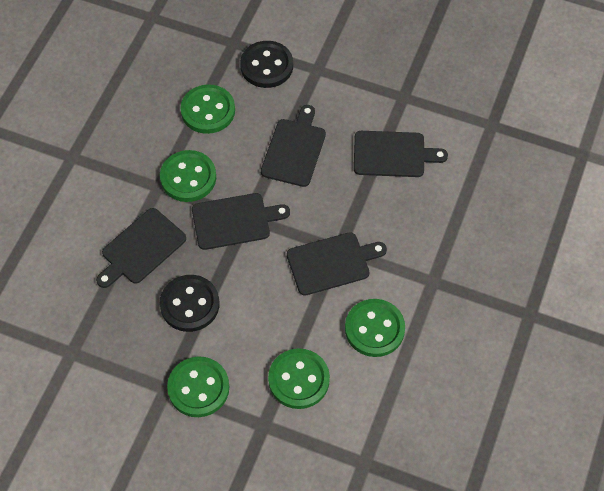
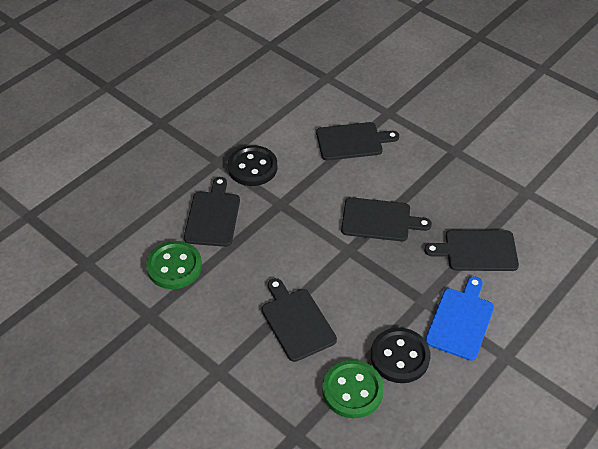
blue cutting board: 0 -> 1
green button: 5 -> 2

